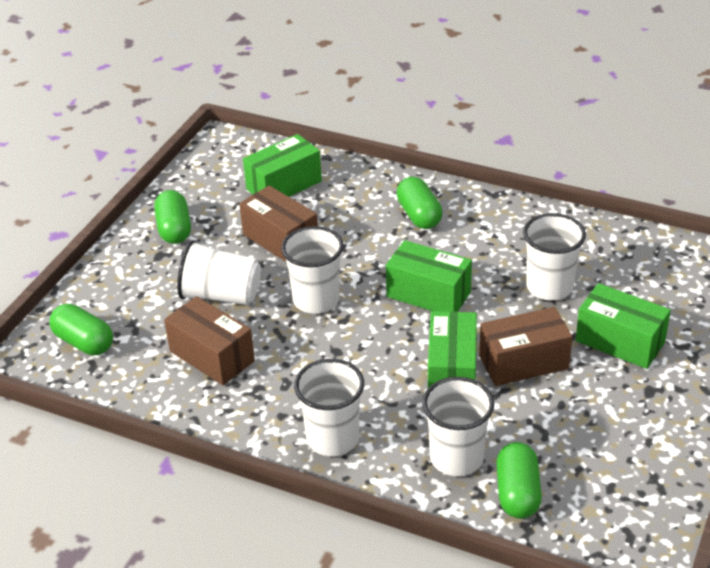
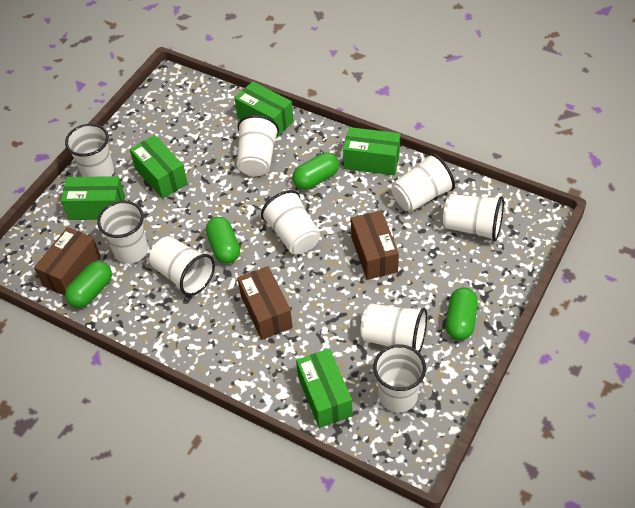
green box: 4 -> 5
white cup: 5 -> 9

